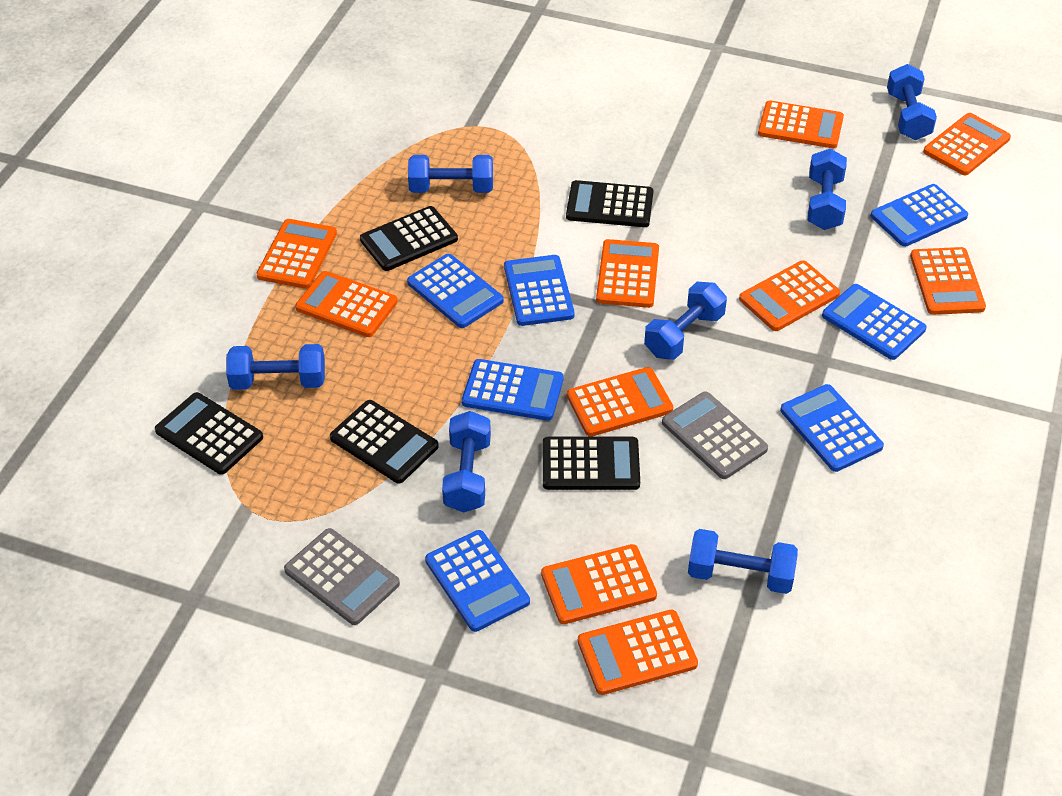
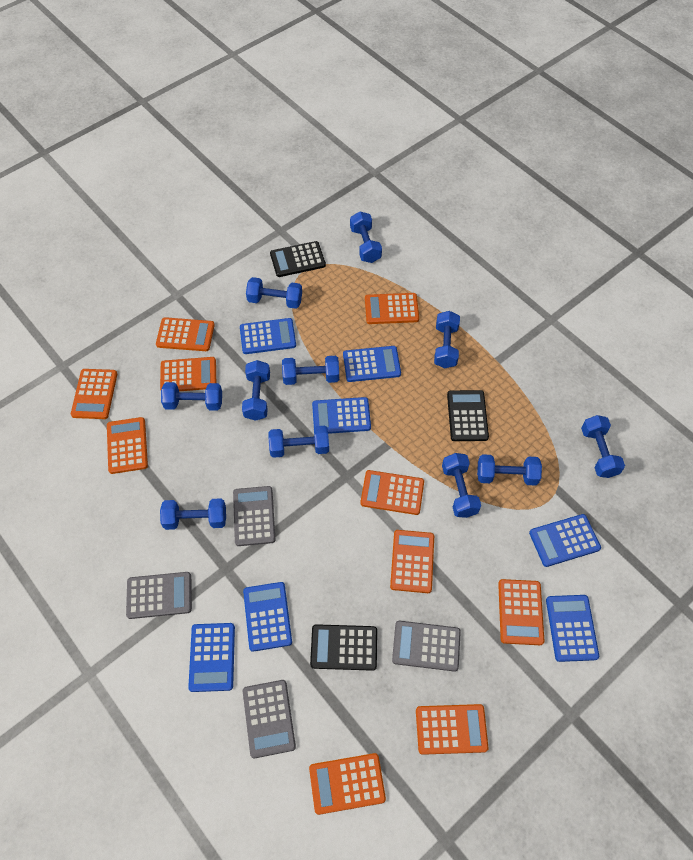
black calculator: 5 -> 3
blue dumbbell: 7 -> 11
grey calculator: 2 -> 4

